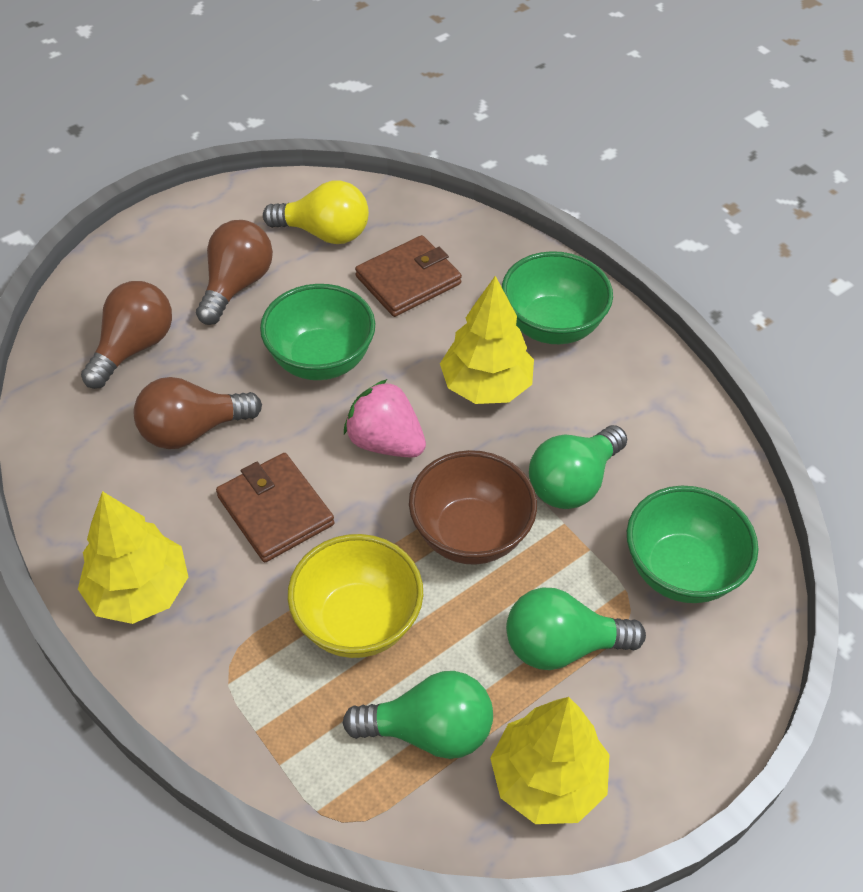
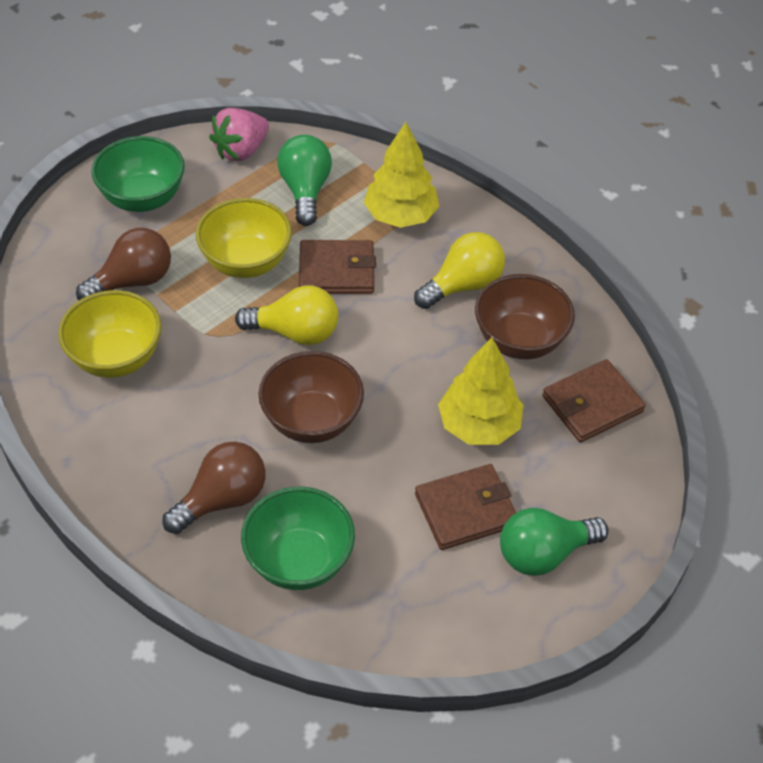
brown bowl: 1 -> 2
brown light bulb: 3 -> 2
brown wallet: 2 -> 3
green bowl: 3 -> 2
green light bulb: 3 -> 2
yellow bowl: 1 -> 2
yellow light bulb: 1 -> 2
yellow tree: 3 -> 2

